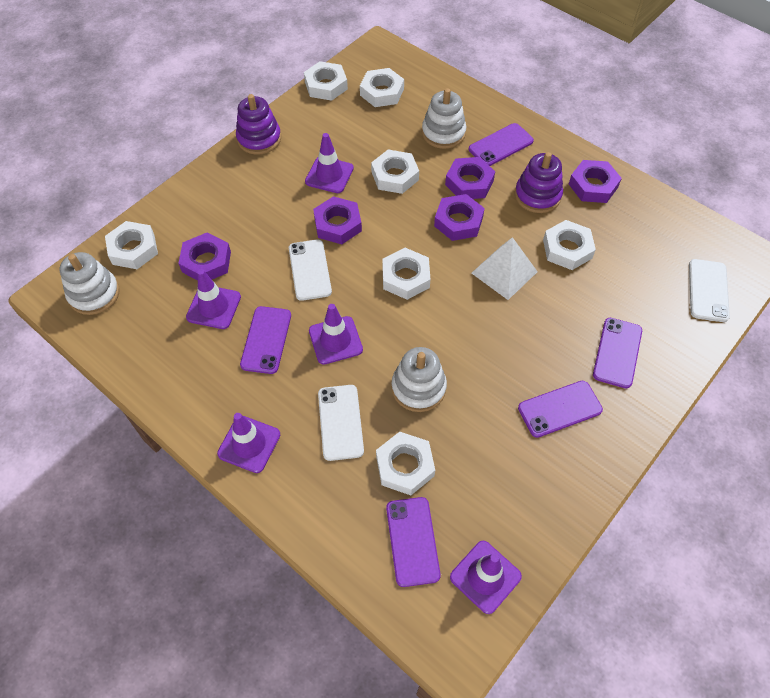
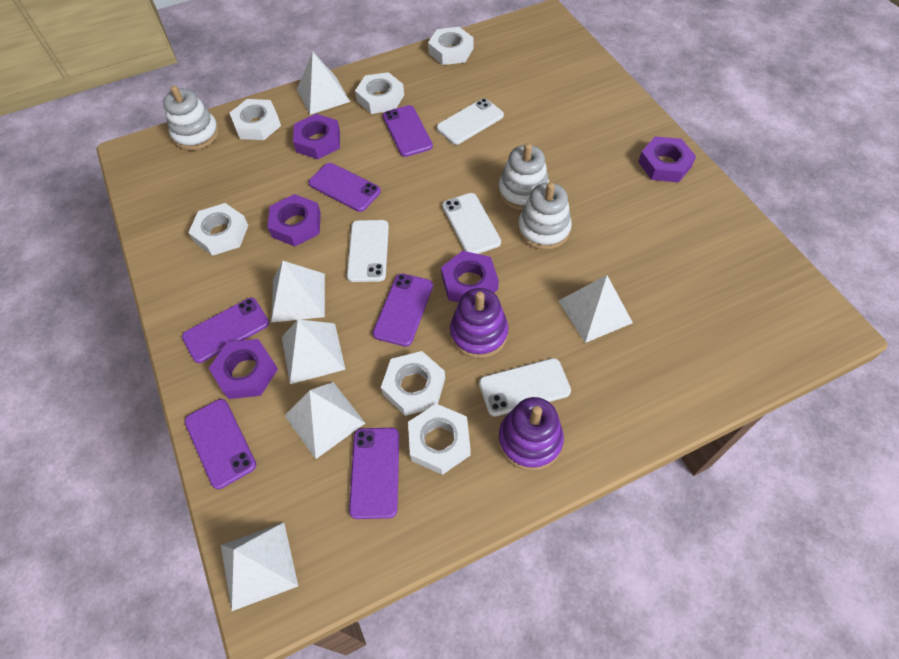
purple phone: 5 -> 6
purple traffic cone: 5 -> 0
white nut: 7 -> 6
white phone: 3 -> 4
white pyramid: 1 -> 6

